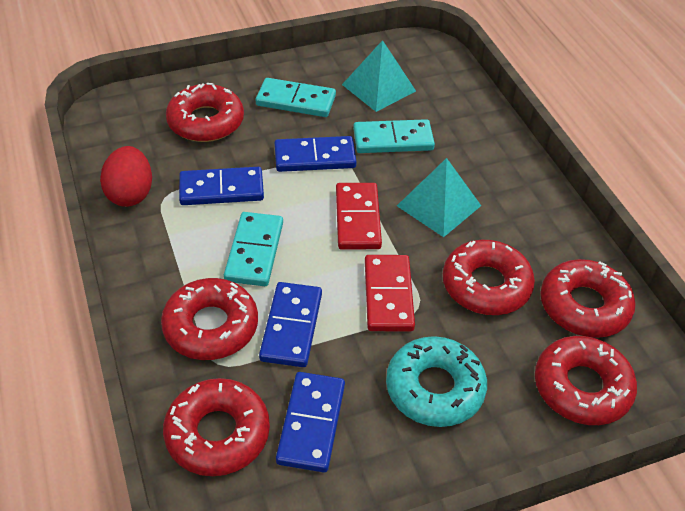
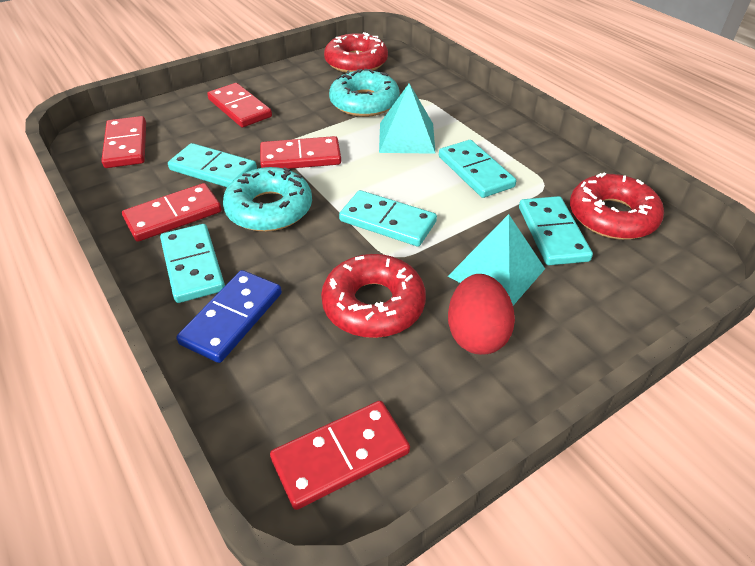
blue domino: 4 -> 1
red domino: 2 -> 5
red donut: 6 -> 3
turquoise domino: 3 -> 5
turquoise donut: 1 -> 2

